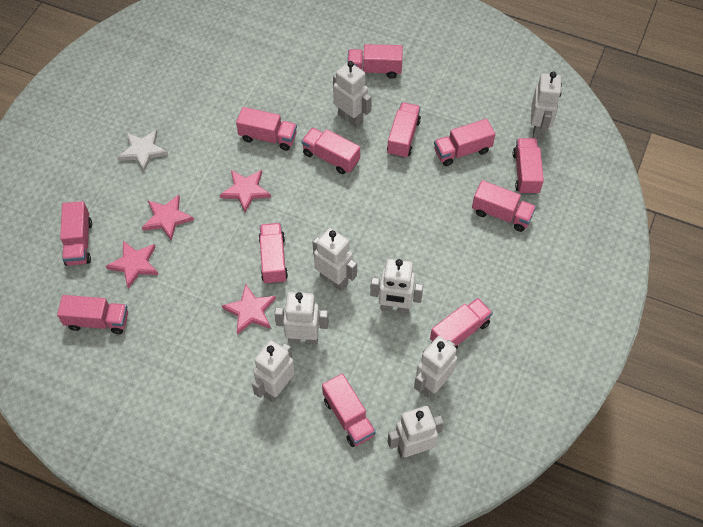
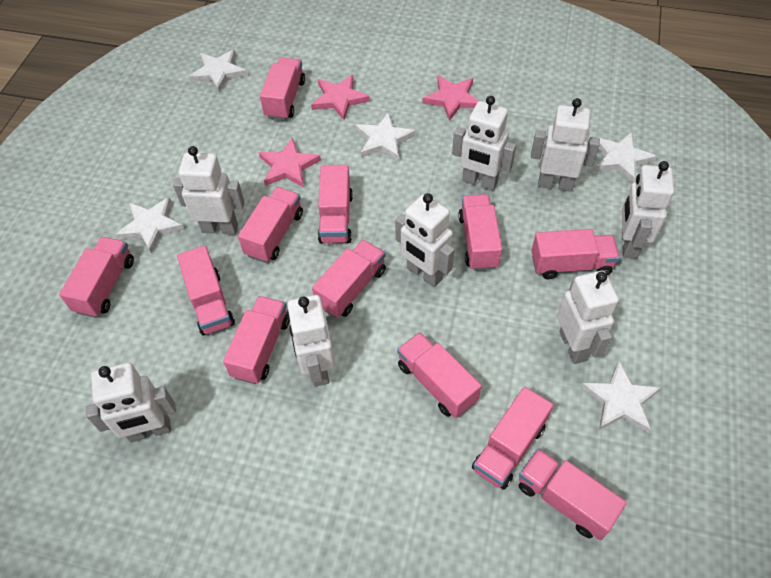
pink star: 4 -> 3
white star: 1 -> 5

